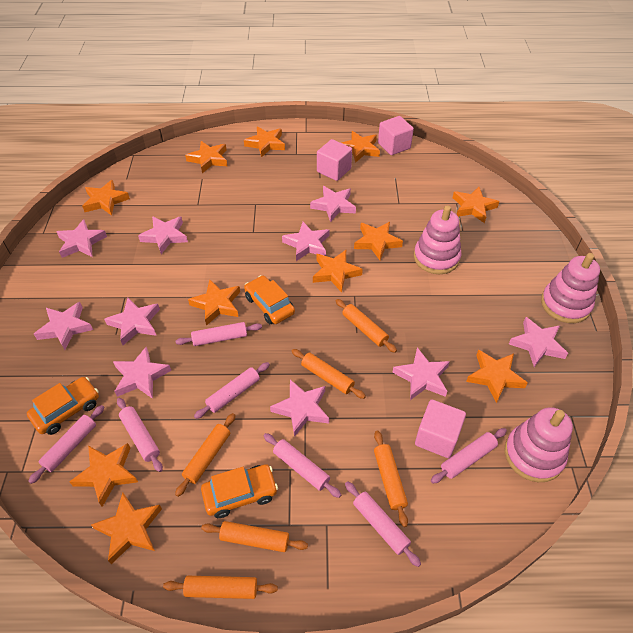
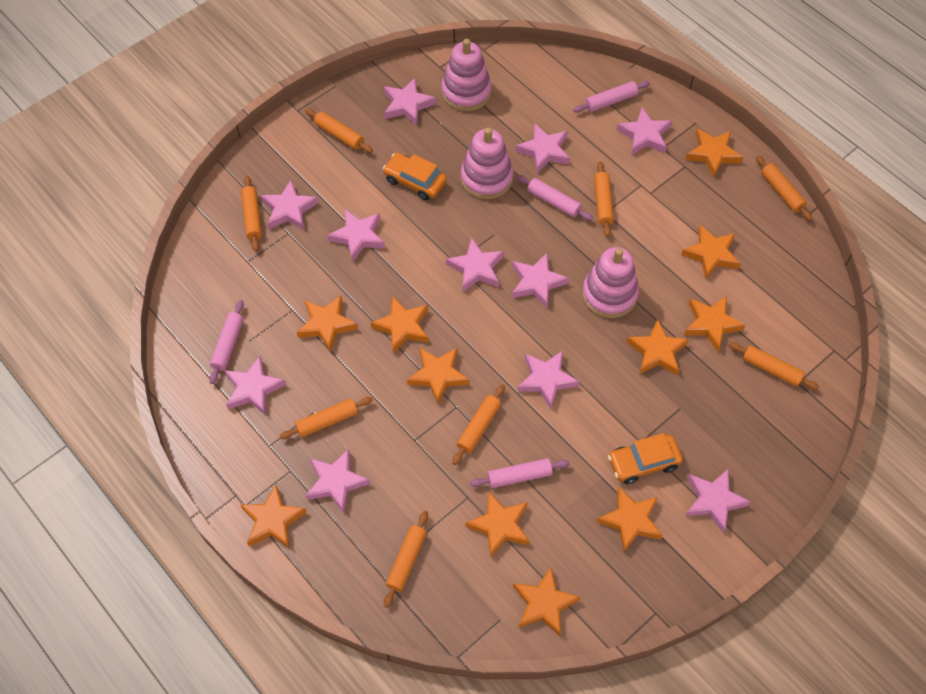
orange car: 3 -> 2
orange rolling pin: 6 -> 8
pink cube: 3 -> 0
pink rolling pin: 7 -> 4
pink star: 10 -> 11

